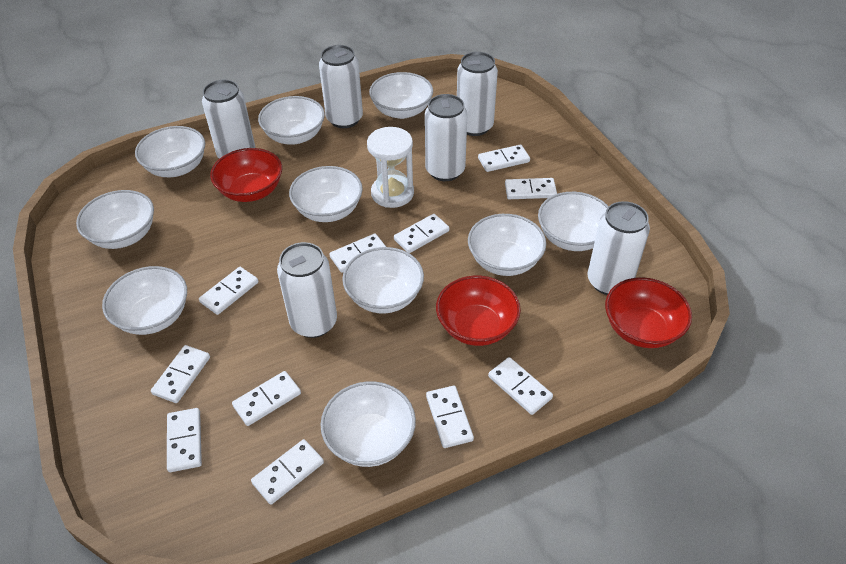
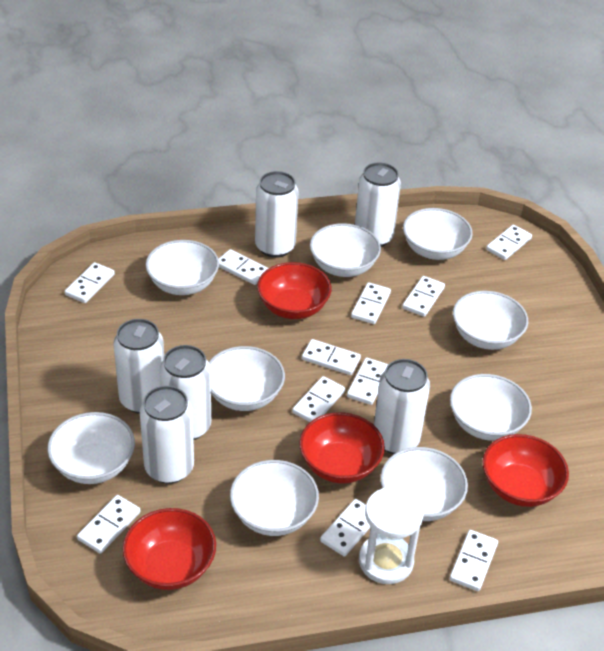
red bowl: 3 -> 4
white bowl: 10 -> 9

